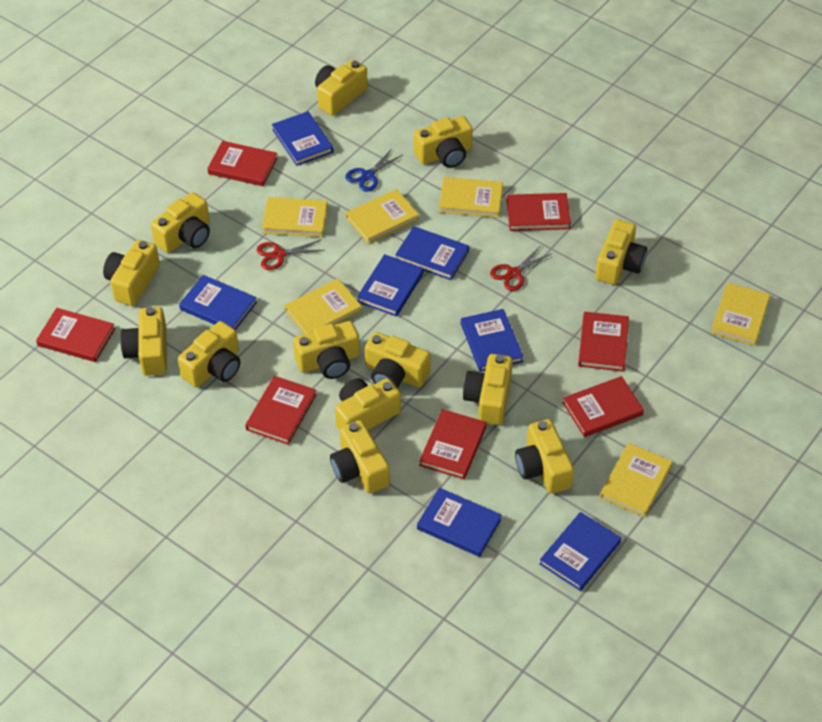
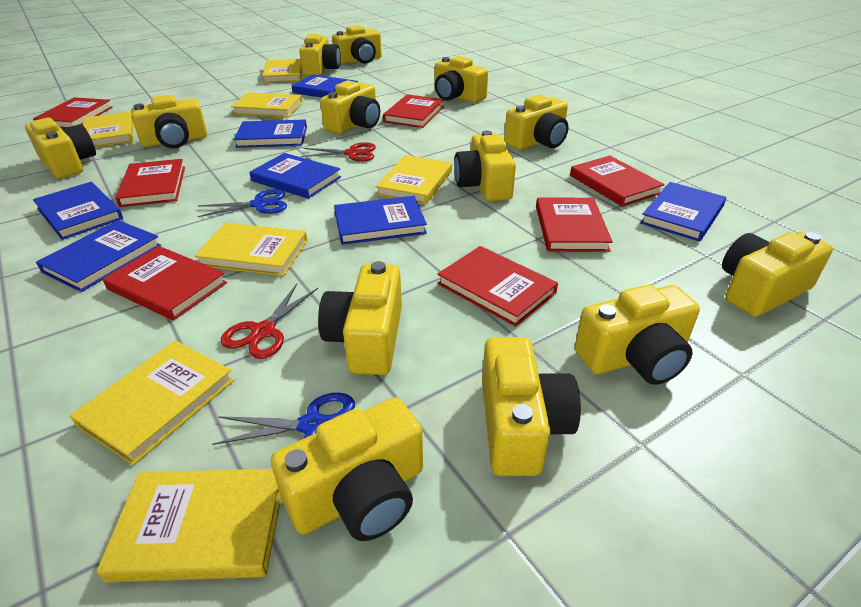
blue scissors: 1 -> 2
yellow book: 6 -> 7

